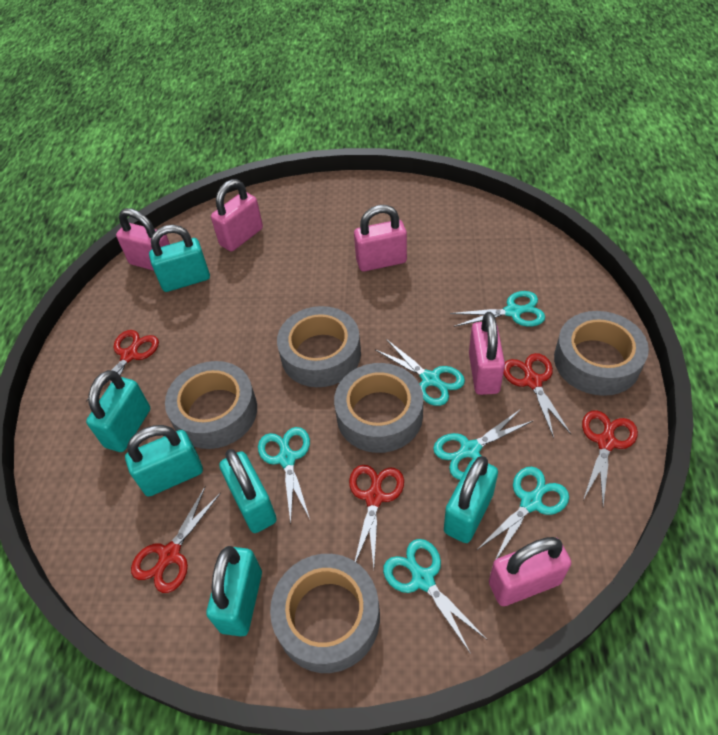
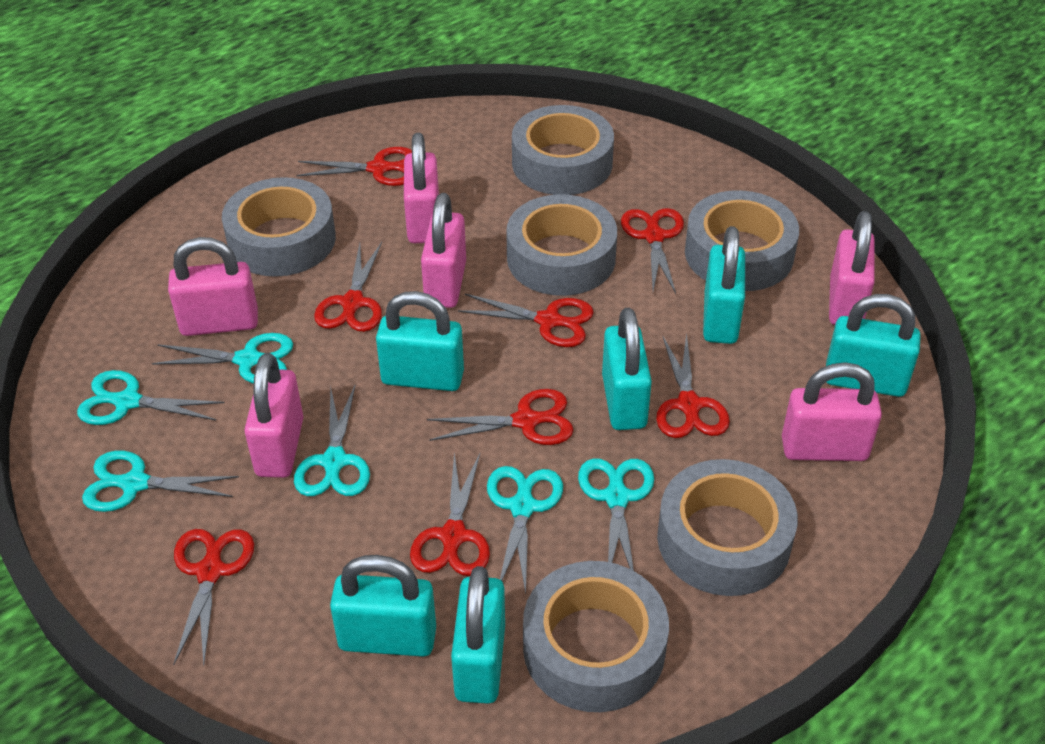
grey tape: 5 -> 6
pink padlock: 5 -> 6
red scissors: 5 -> 8

